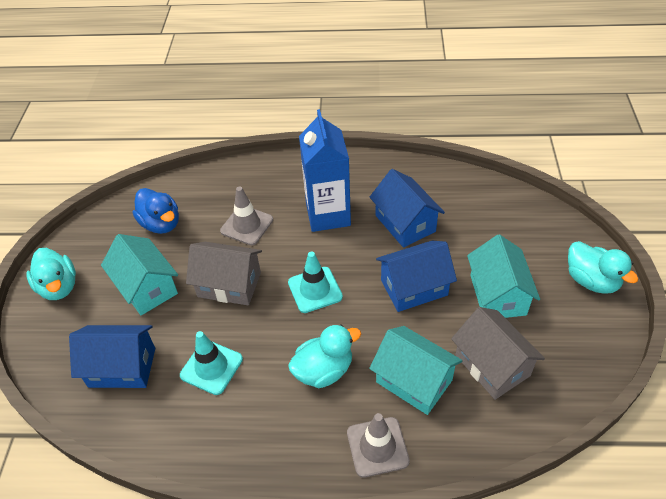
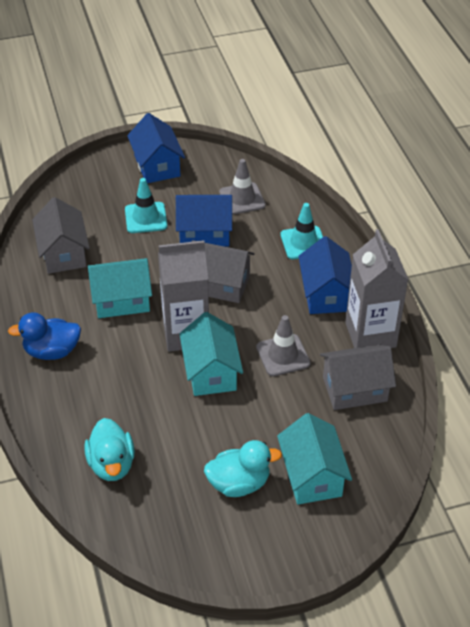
blue carton: 1 -> 0
grey carton: 0 -> 2
grey house: 2 -> 3
turquoise duck: 3 -> 2

